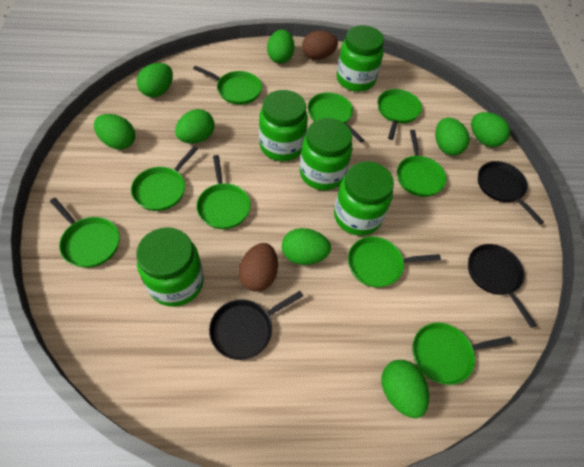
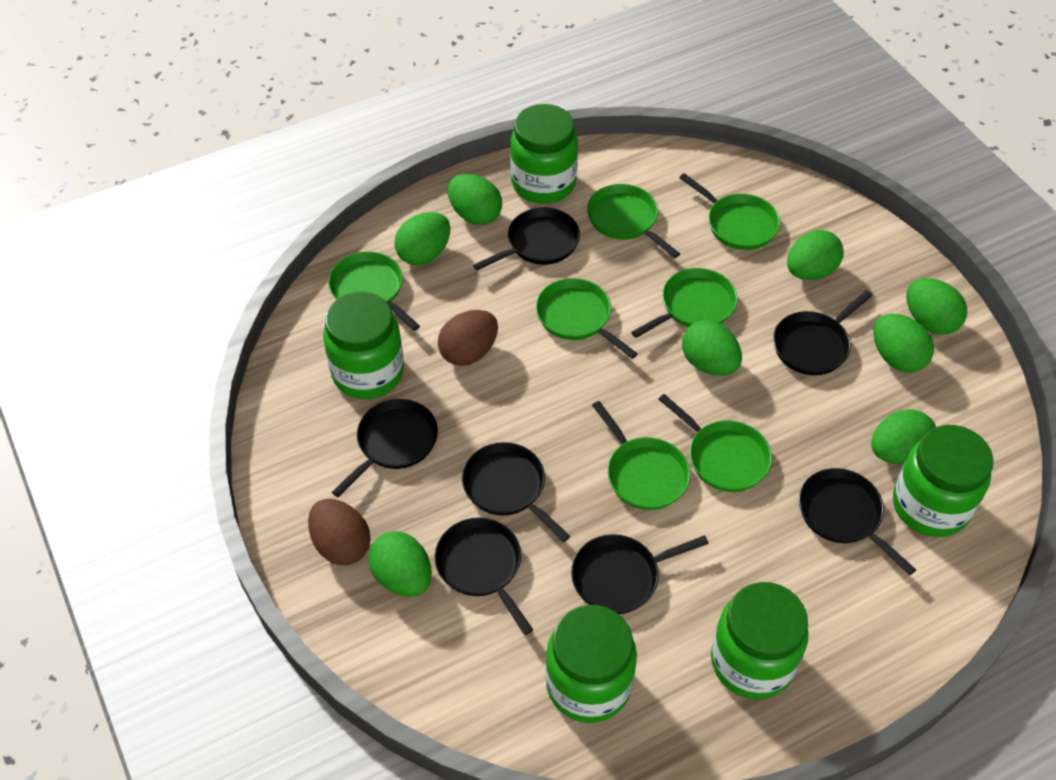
black pan: 3 -> 7
green pan: 9 -> 7

